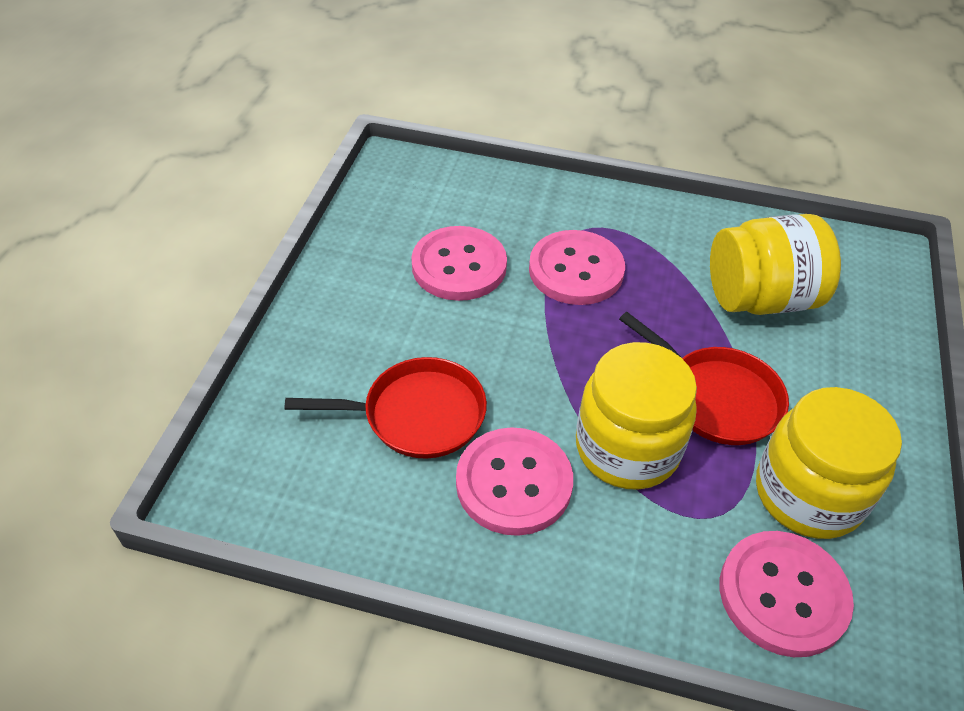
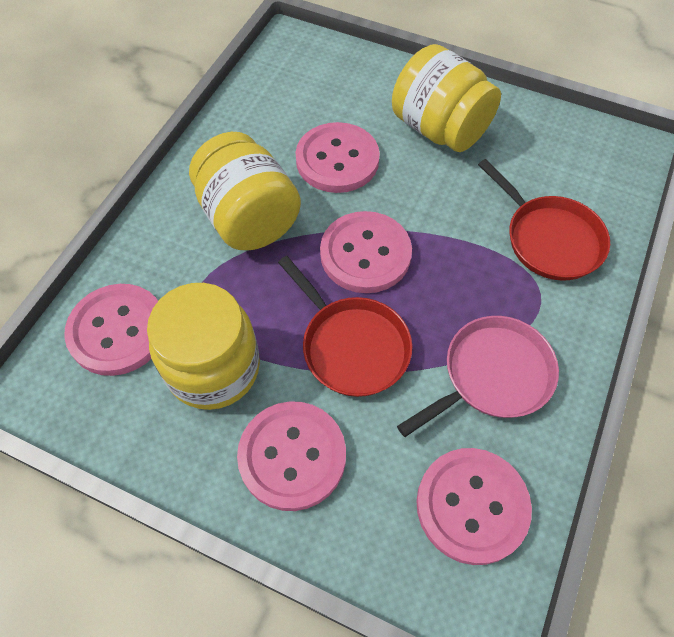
pink button: 4 -> 5
pink pan: 0 -> 1

